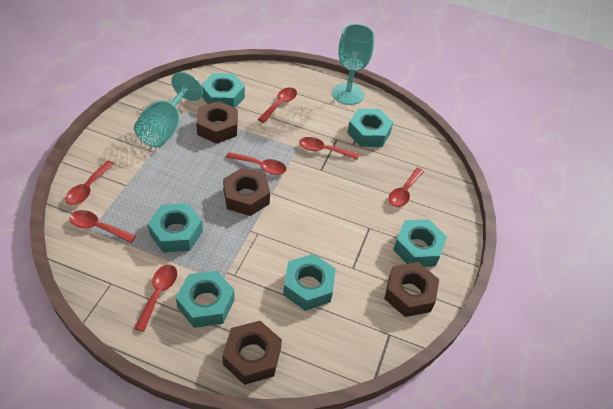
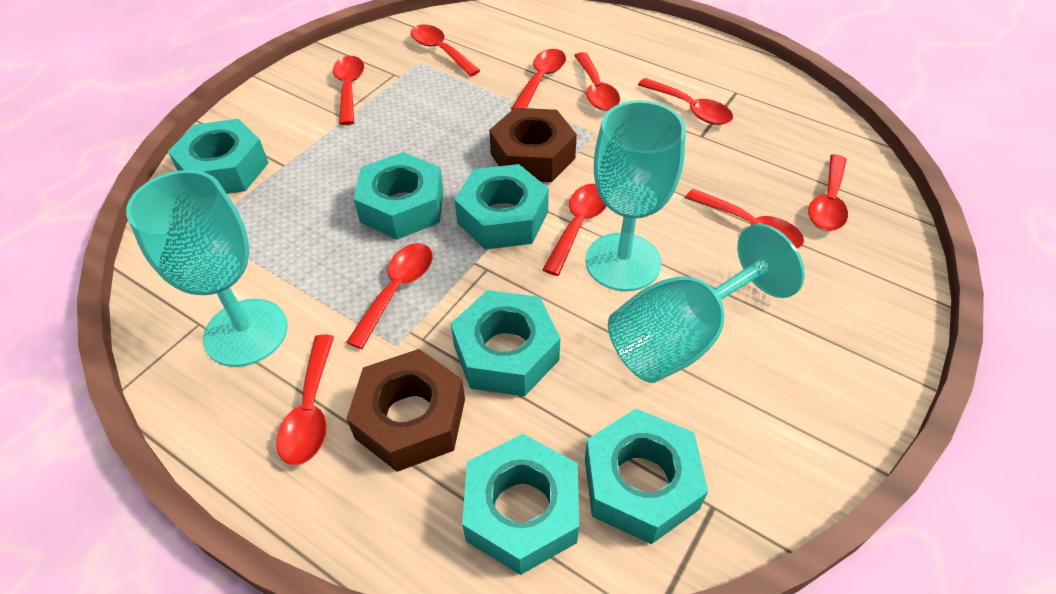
brown nut: 4 -> 2
red spoon: 7 -> 10
turquoise goblet: 2 -> 3

